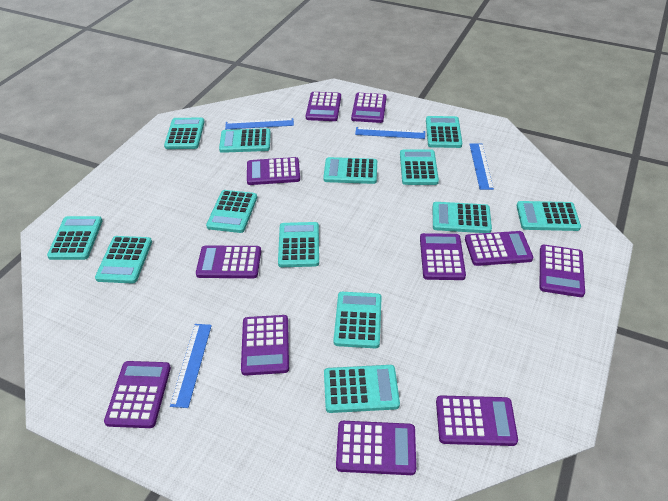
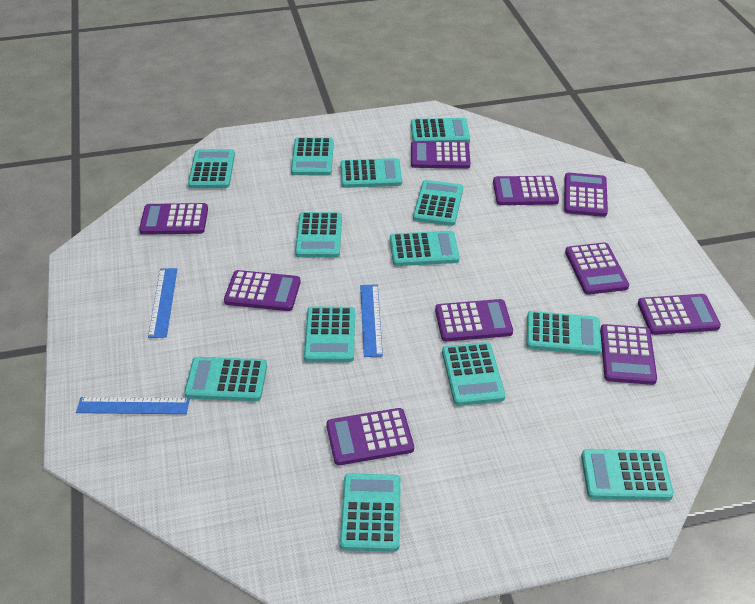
blue ruler: 4 -> 3
purple calculator: 11 -> 10

